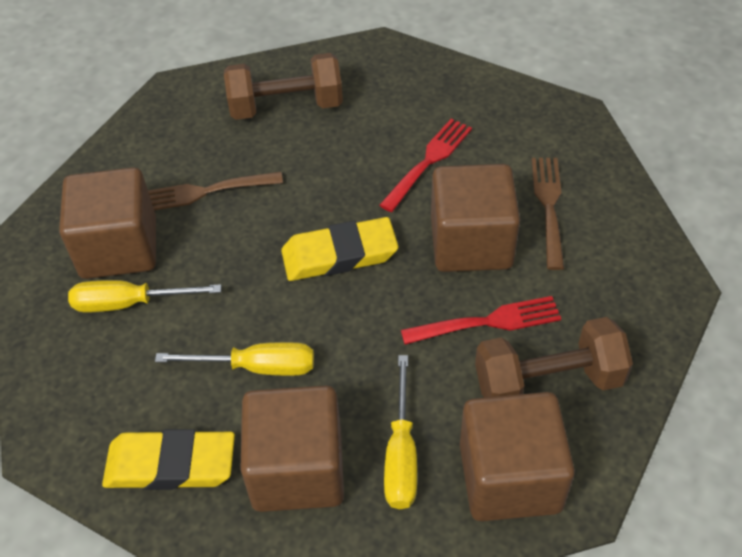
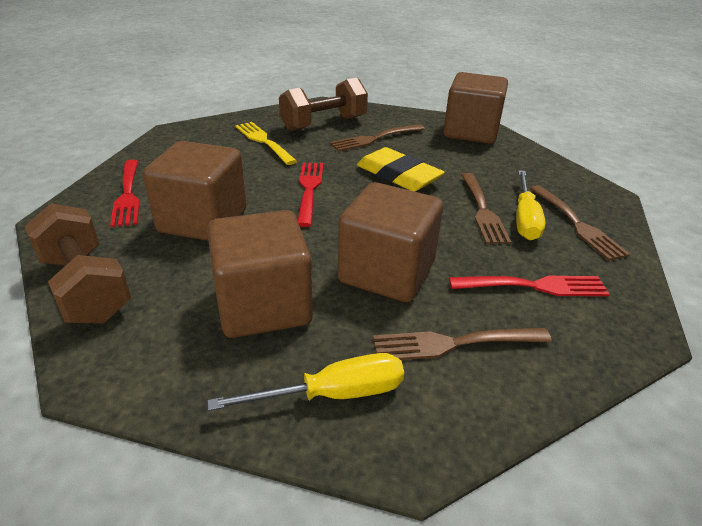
brown fork: 2 -> 4
red fork: 2 -> 3
yellow eraser: 2 -> 1
yellow fork: 0 -> 1
yellow screwdriver: 3 -> 2

